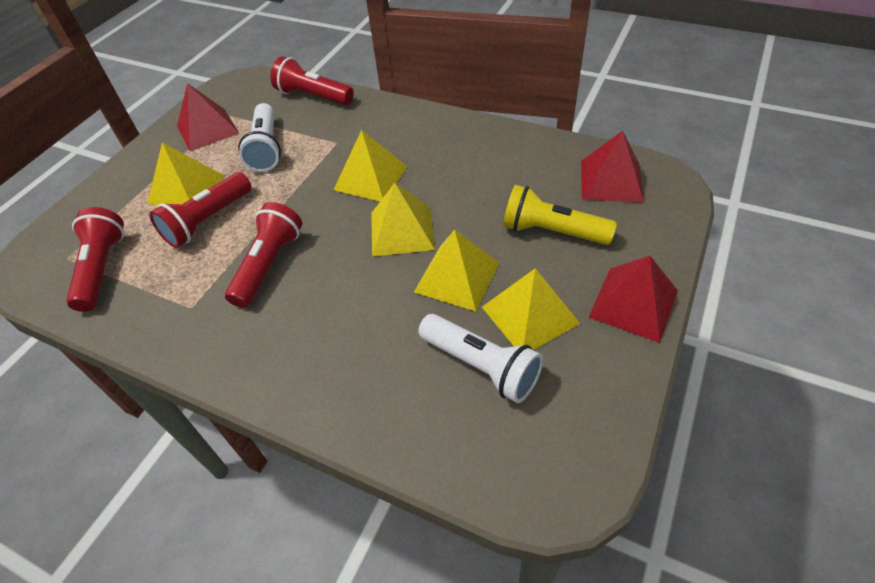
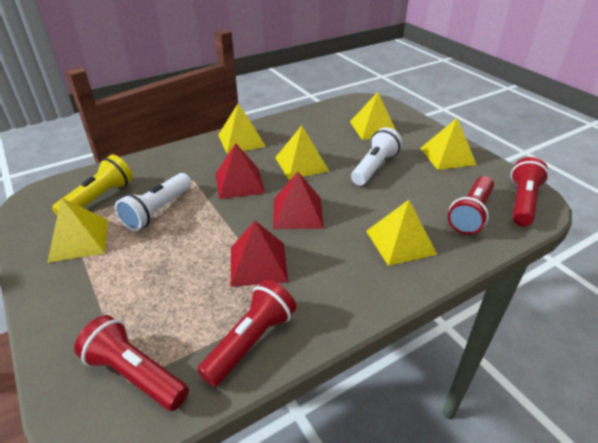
yellow pyramid: 5 -> 6

